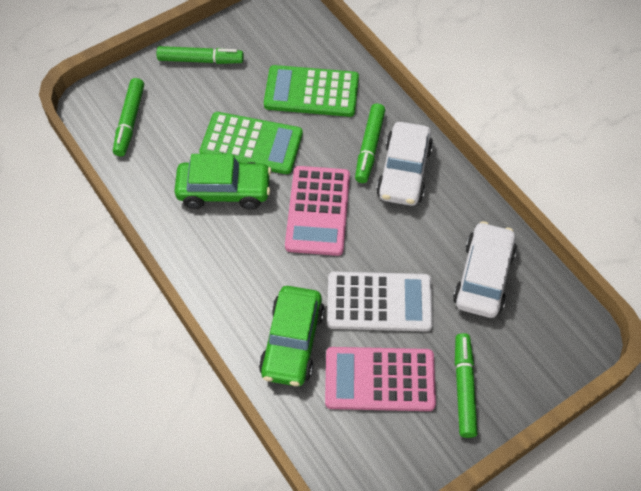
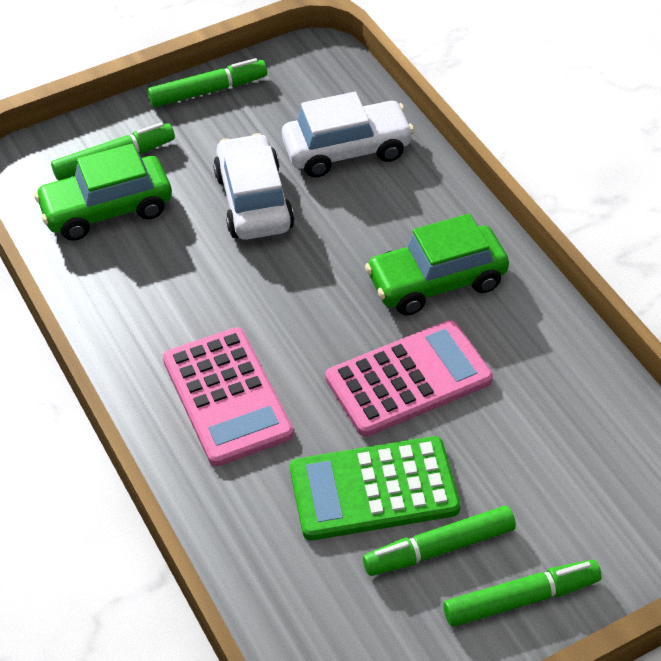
green calculator: 2 -> 1
white calculator: 1 -> 0

